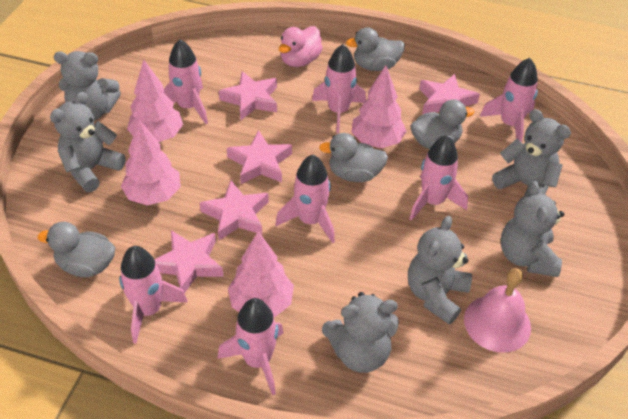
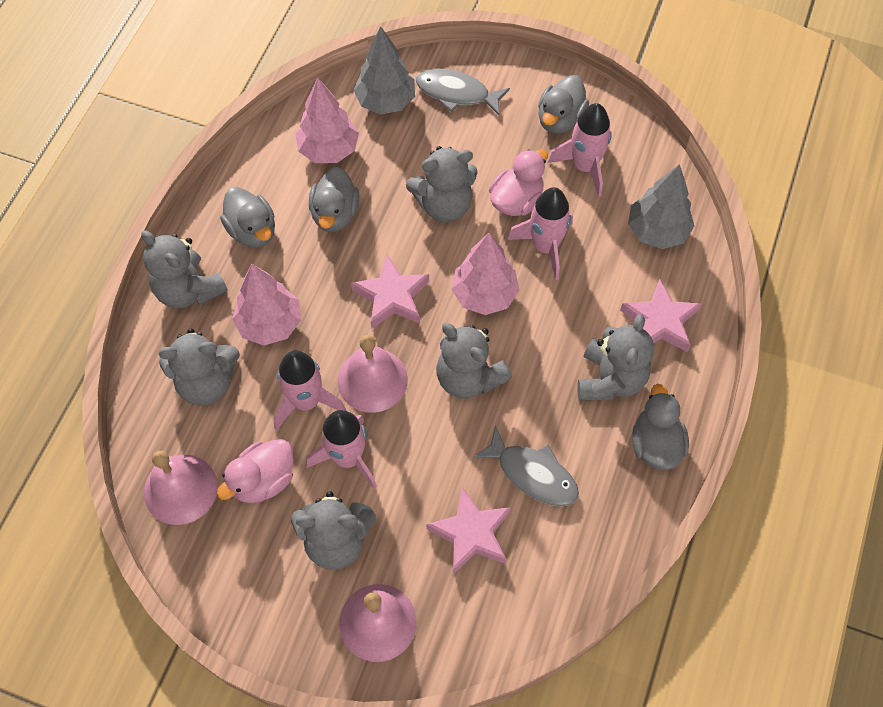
grey fish: 0 -> 2
grey tree: 0 -> 2
pink bell: 1 -> 3
pink duck: 1 -> 2
pink rocket: 7 -> 4
pink star: 5 -> 3
pink tree: 4 -> 3

